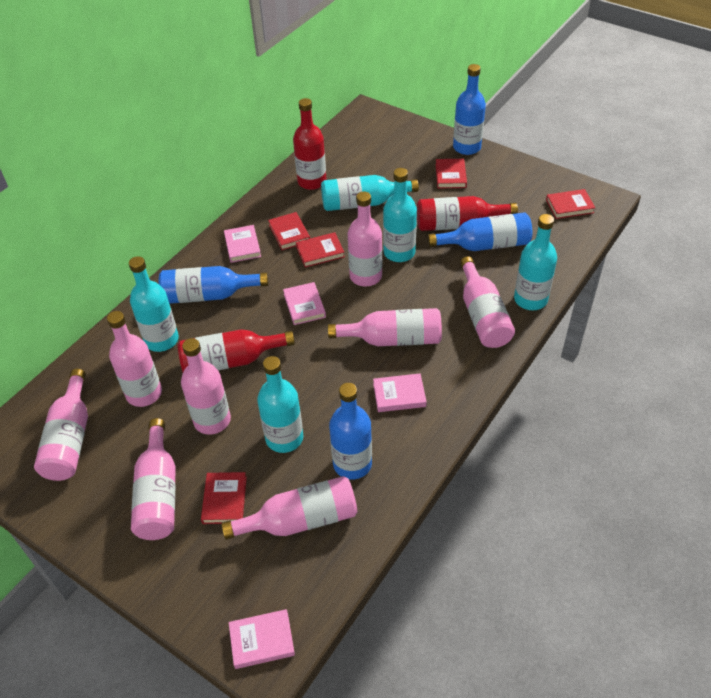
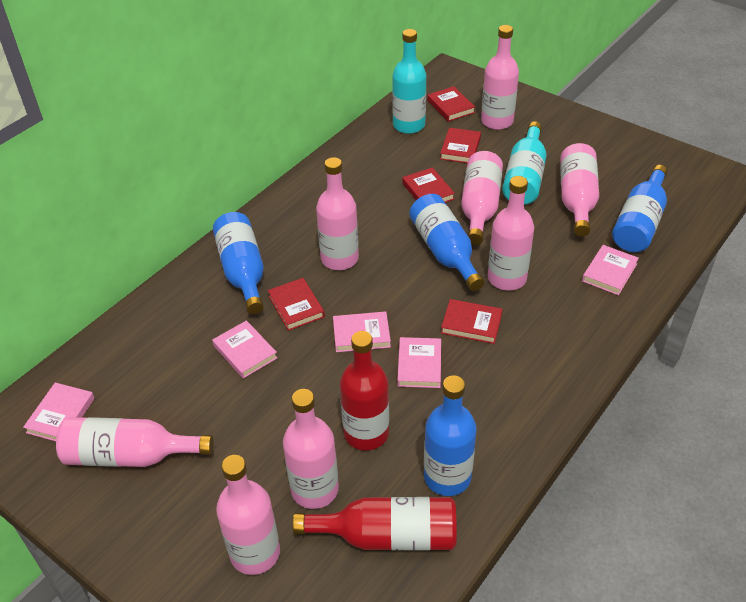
pink book: 4 -> 5
red bottle: 3 -> 2
turquoise bottle: 5 -> 2

